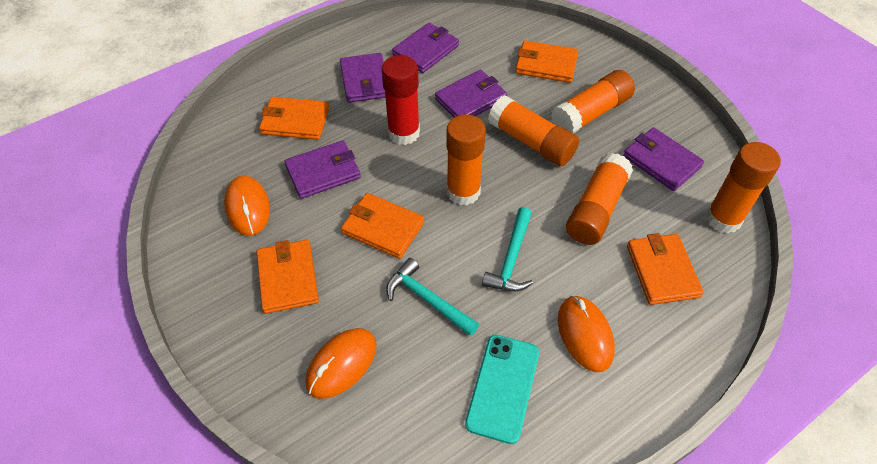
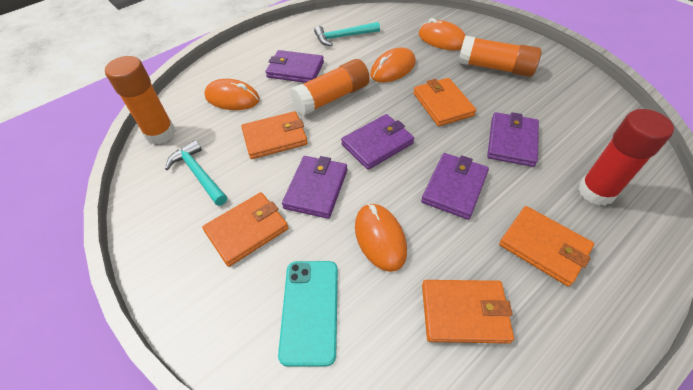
orange glue stick: 5 -> 3
orange mouse: 3 -> 4

